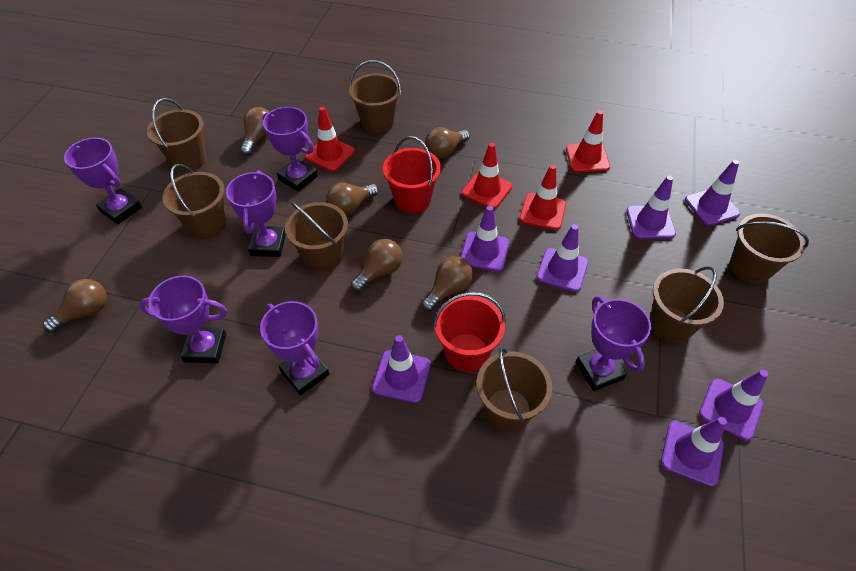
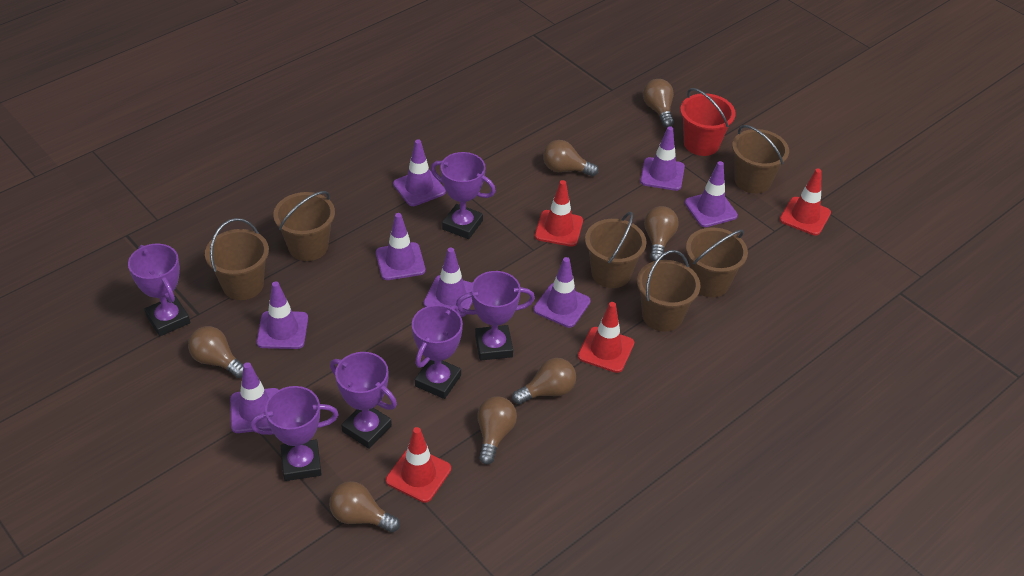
brown bucket: 7 -> 6
brown light bulb: 6 -> 7
purple traffic cone: 7 -> 8
red bucket: 2 -> 1

